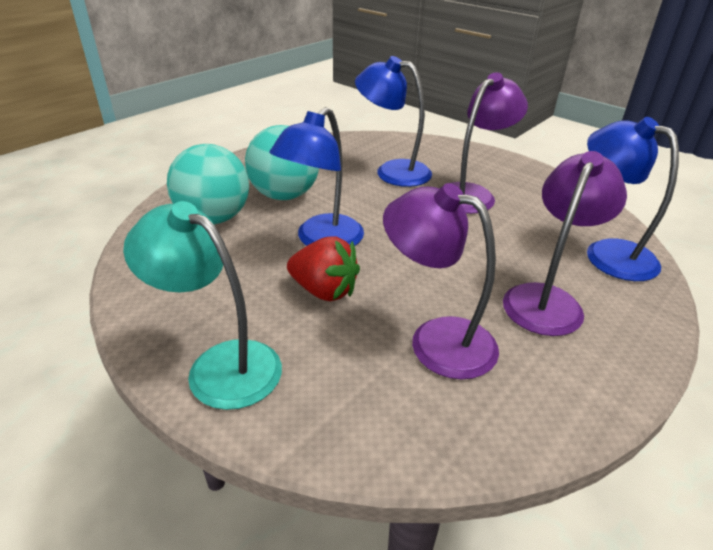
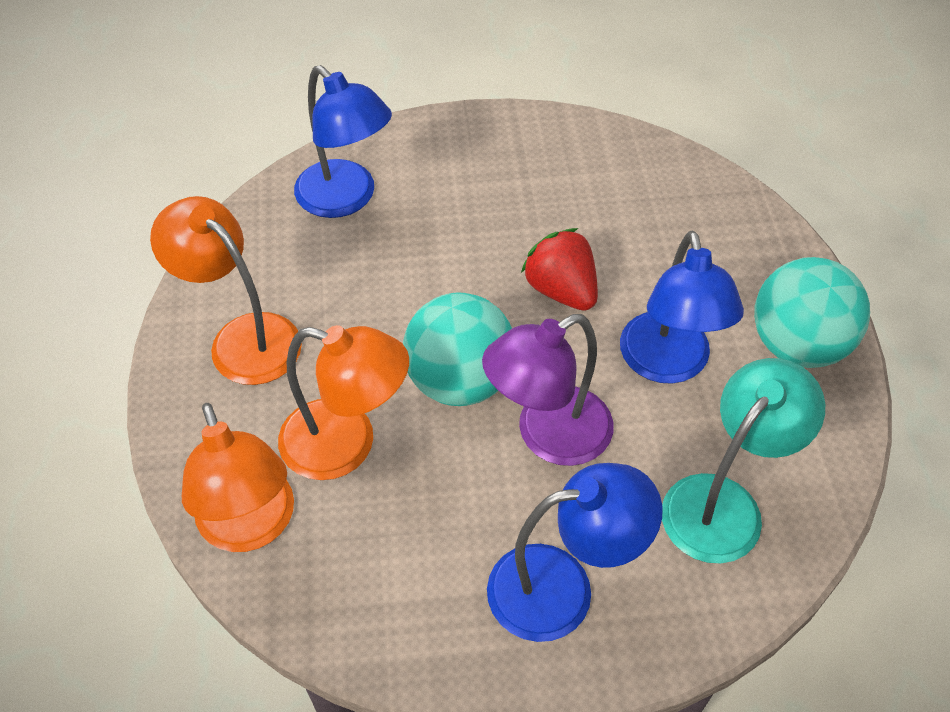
orange lamp: 0 -> 3
purple lamp: 3 -> 1

